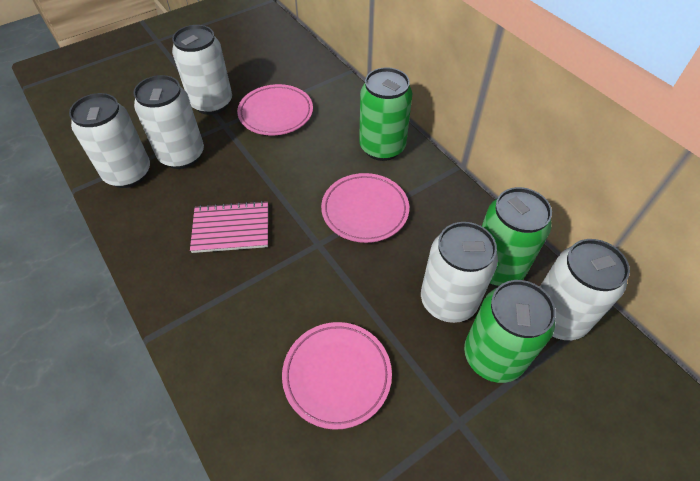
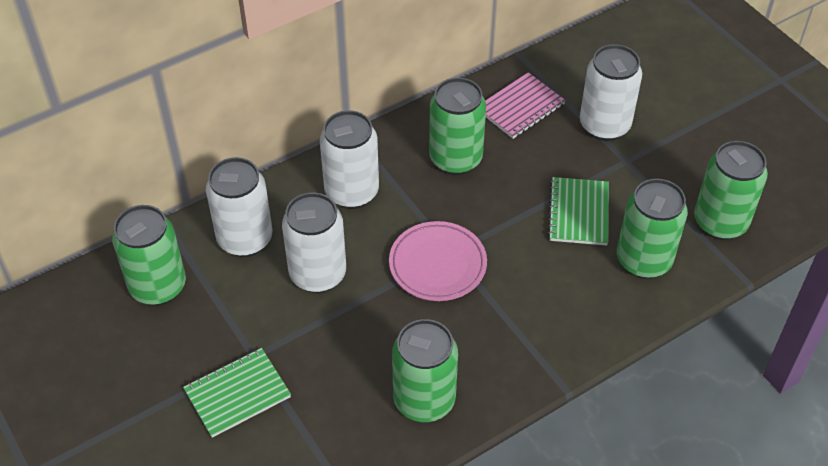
green can: 3 -> 5
green notebook: 0 -> 2
pink plate: 3 -> 1
white can: 5 -> 4

